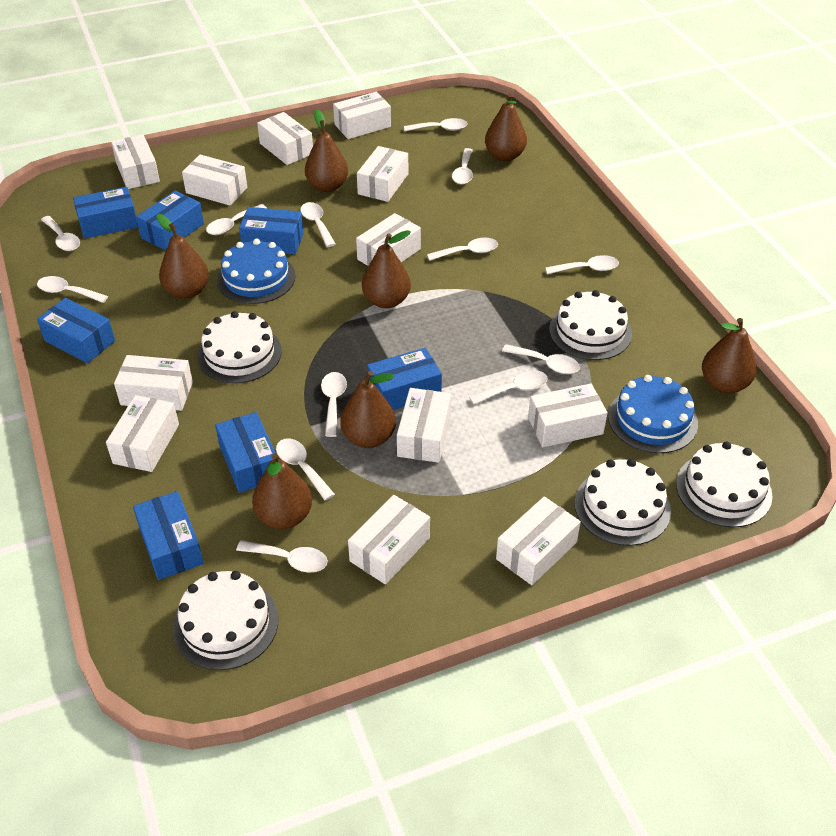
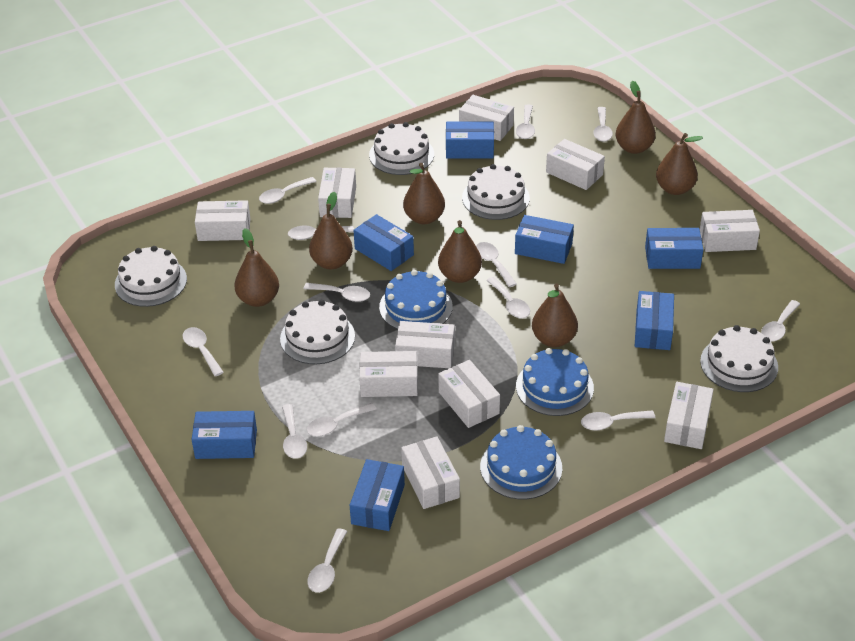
blue cake: 2 -> 3
white box: 12 -> 10

